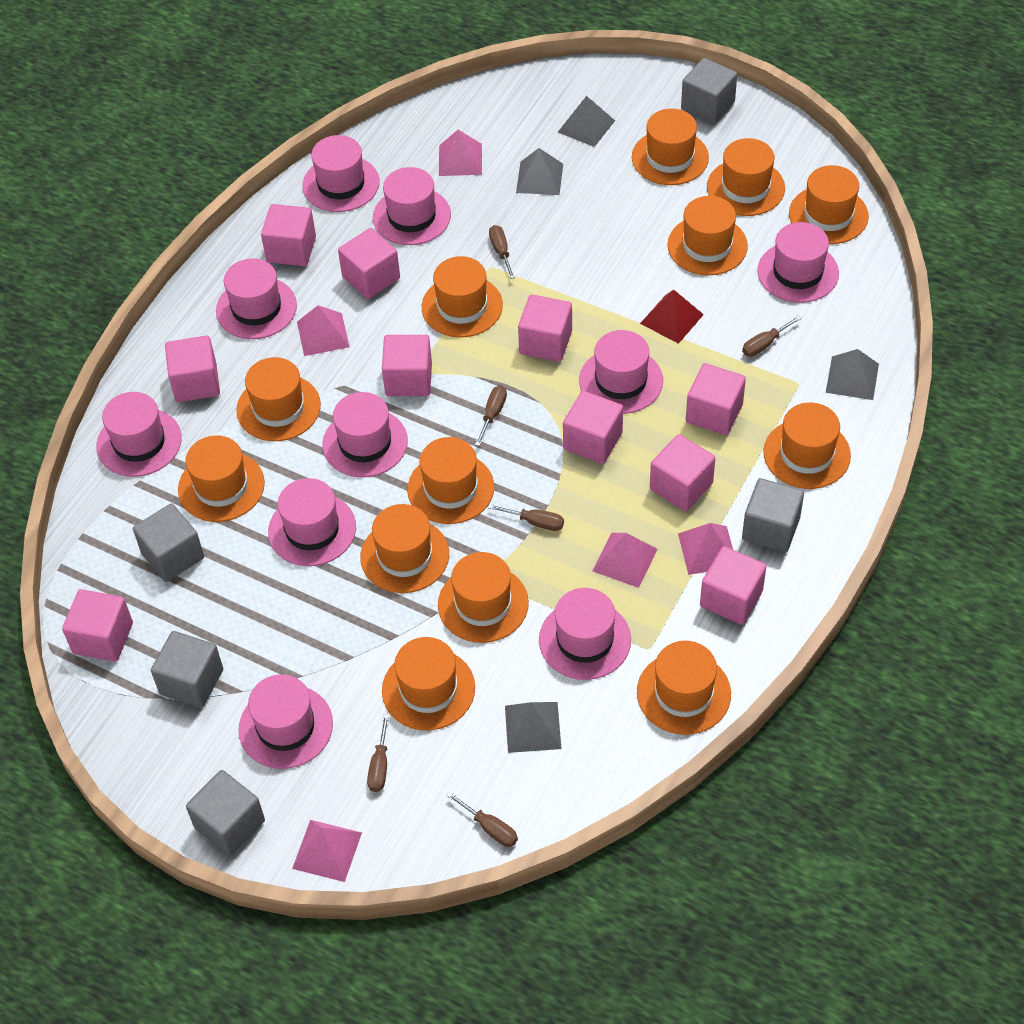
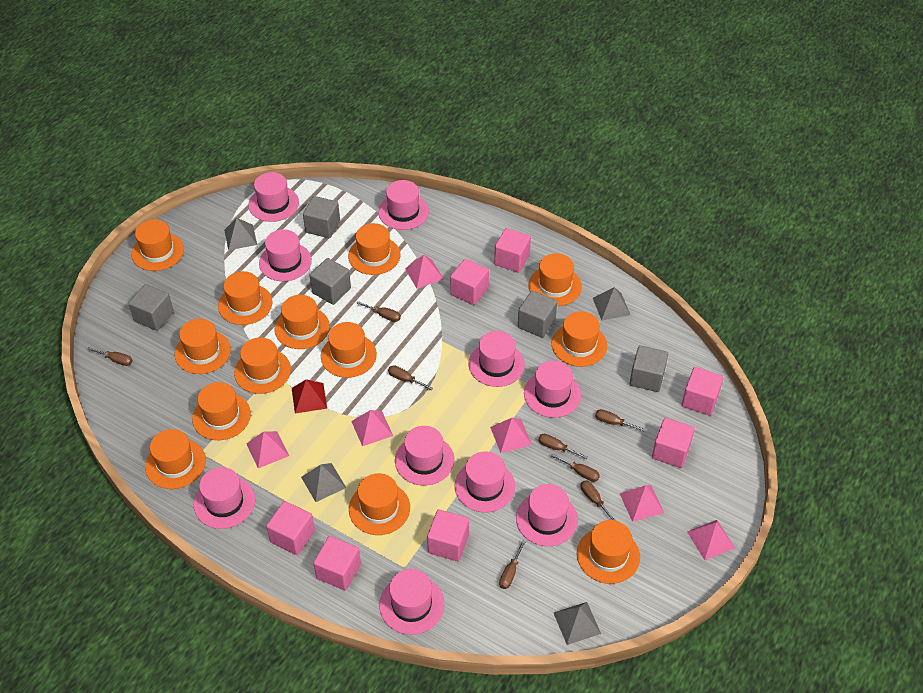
brown screwdriver: 6 -> 8
pink cube: 10 -> 7
pink pyramid: 5 -> 6

